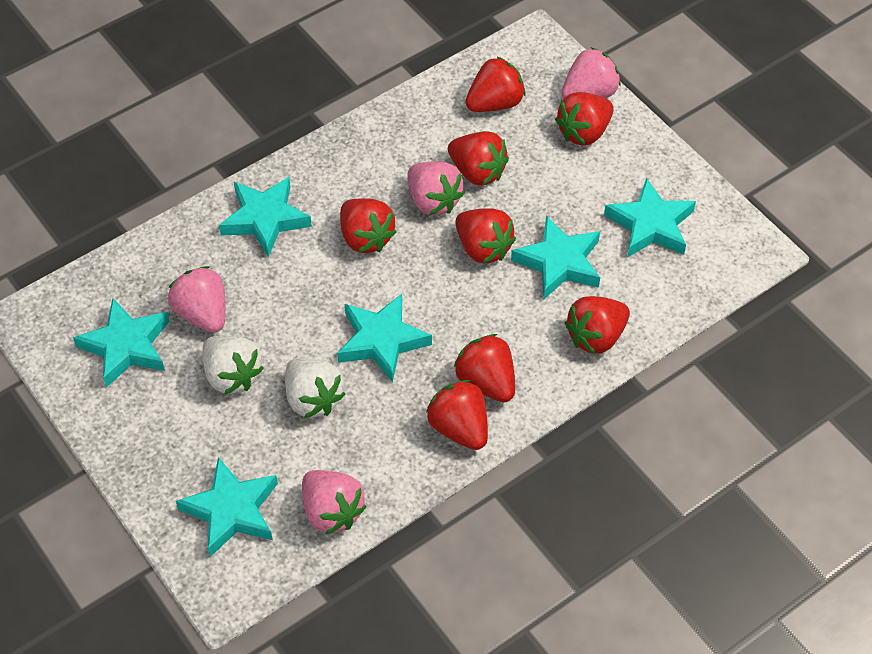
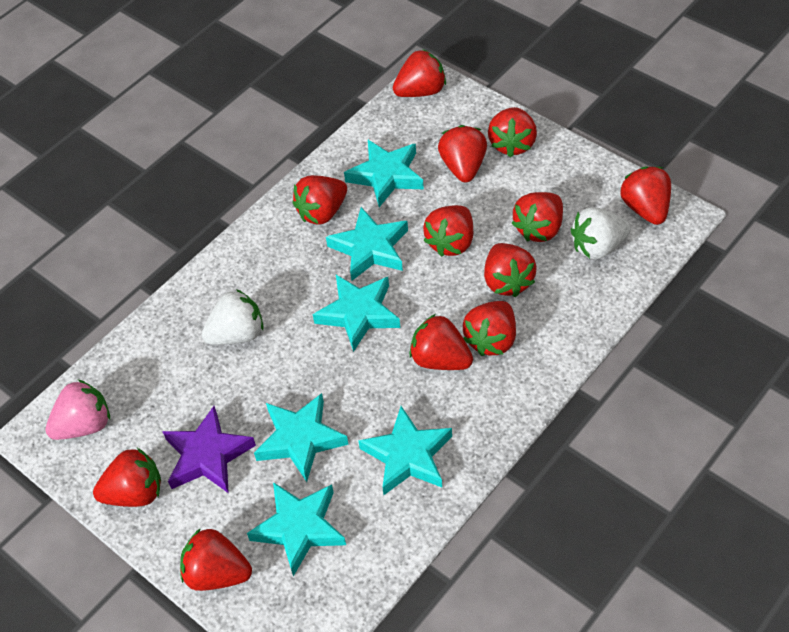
pink strawberry: 4 -> 1
purple star: 0 -> 1
red strawberry: 8 -> 12

